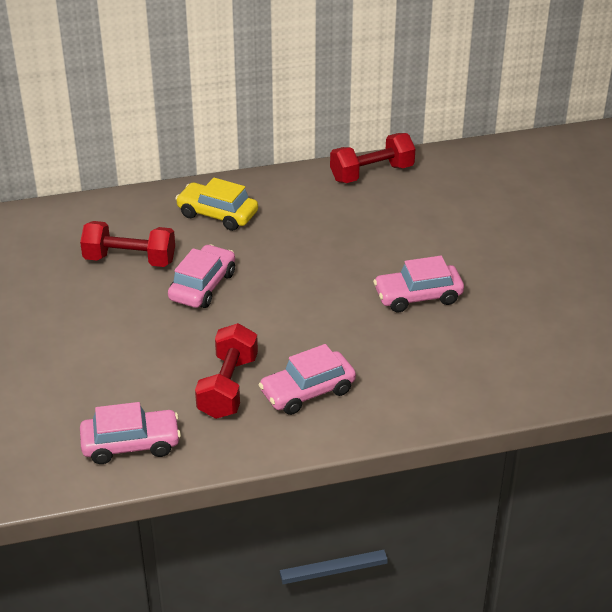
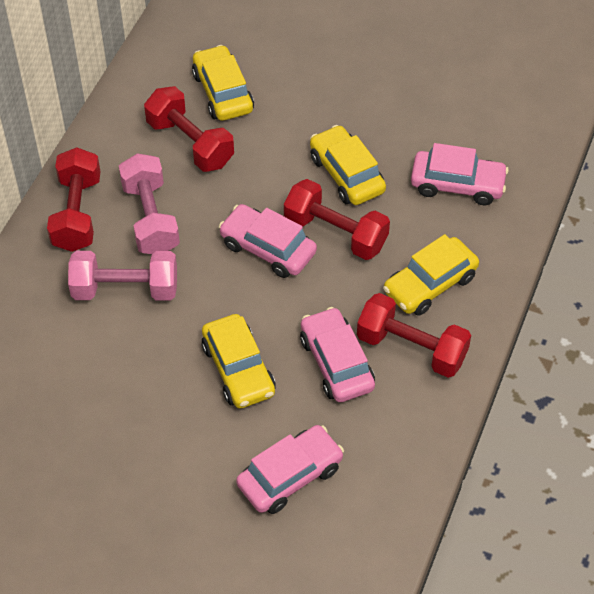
pink dumbbell: 0 -> 2
red dumbbell: 3 -> 4
yellow car: 1 -> 4

